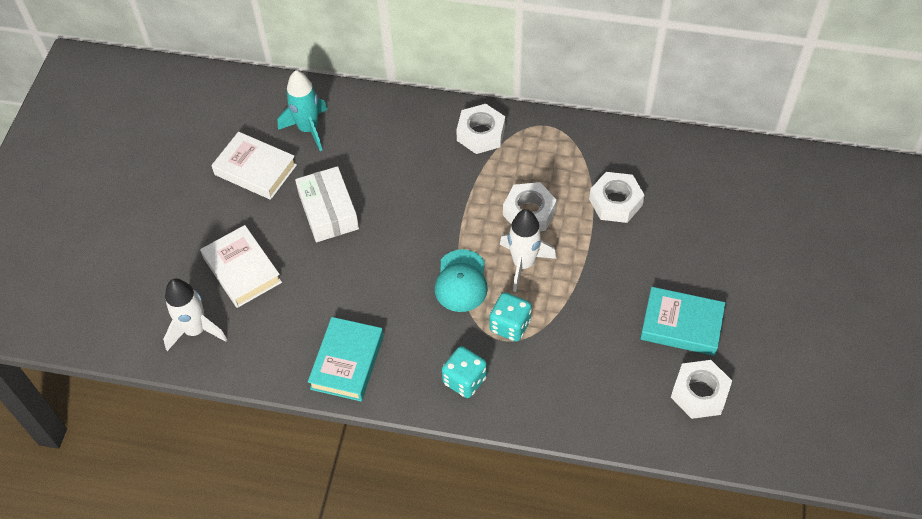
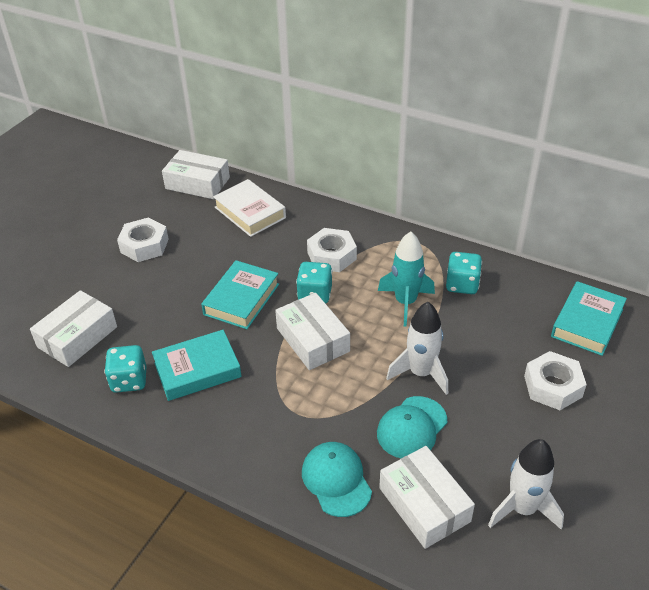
turquoise book: 2 -> 3
turquoise cap: 1 -> 2
turquoise dice: 2 -> 3
white book: 2 -> 1
white box: 1 -> 4
white nut: 4 -> 3

